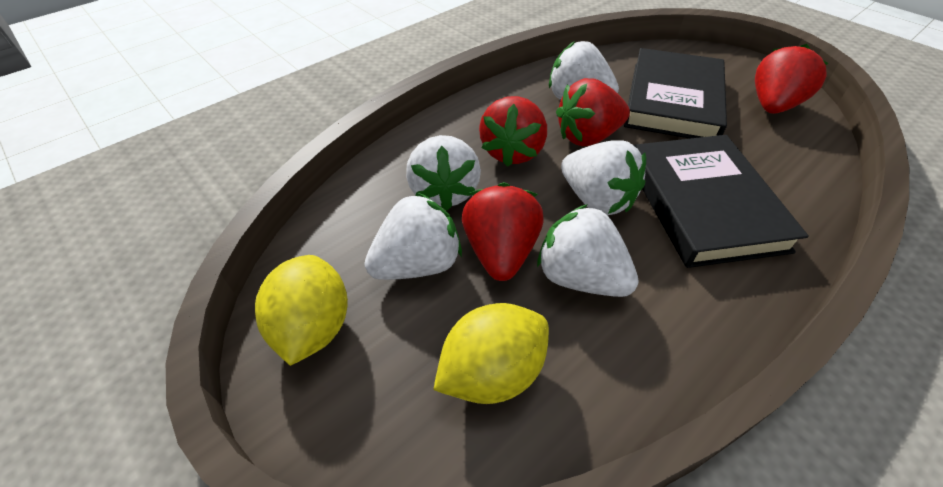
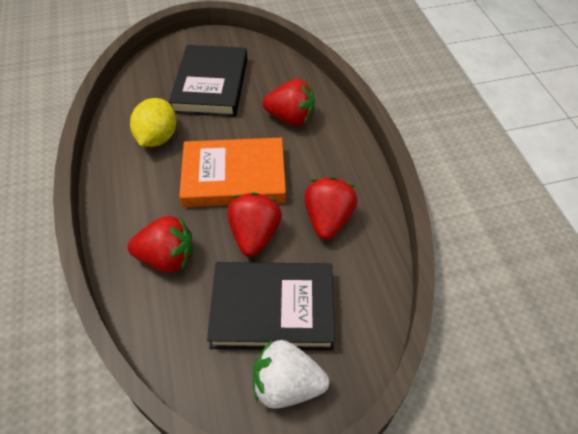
orange book: 0 -> 1
white strawberry: 5 -> 1
yellow lemon: 2 -> 1

